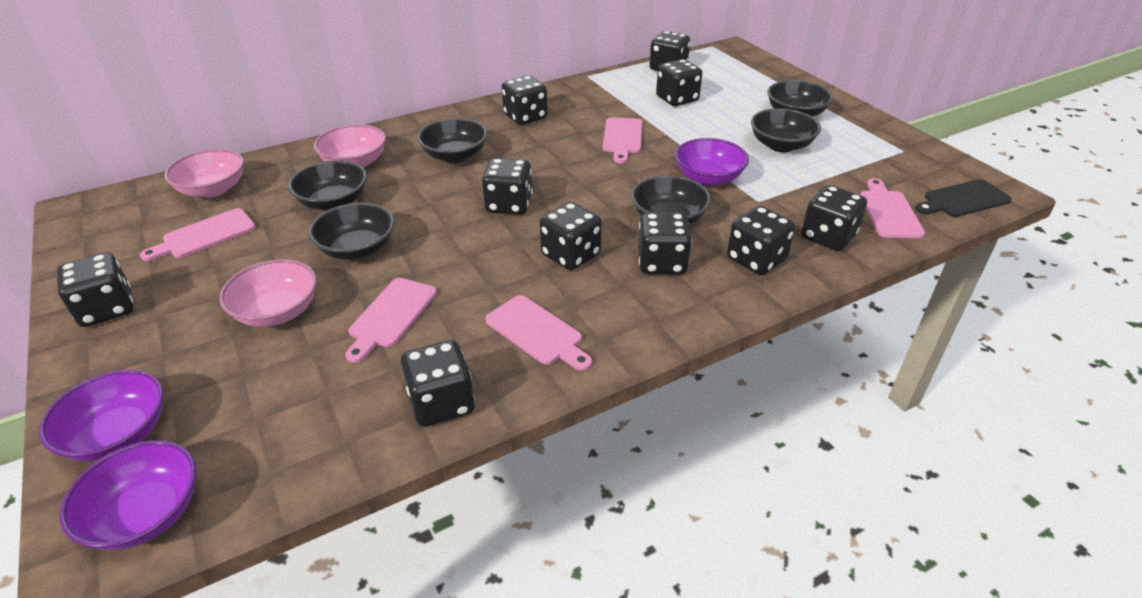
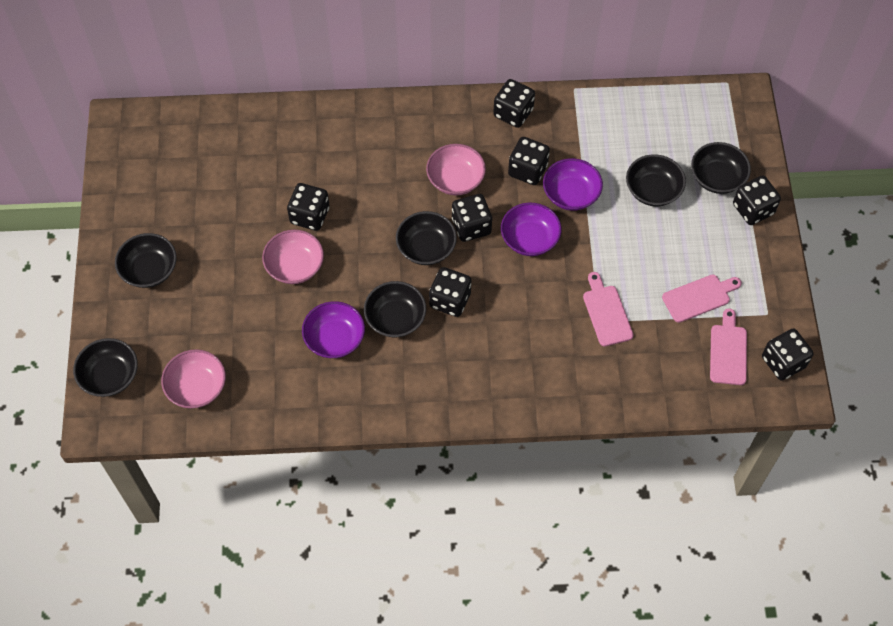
black cutting board: 1 -> 0
black dice: 10 -> 7
pink cutting board: 5 -> 3

